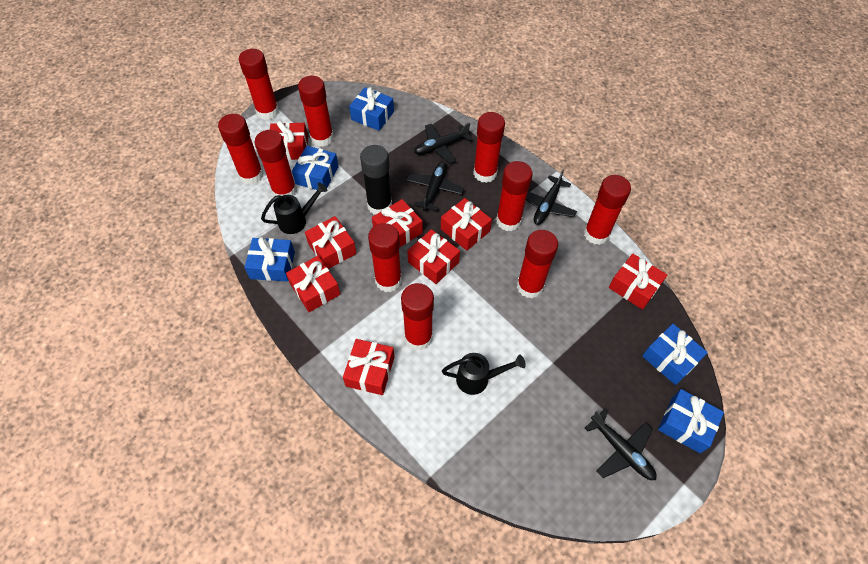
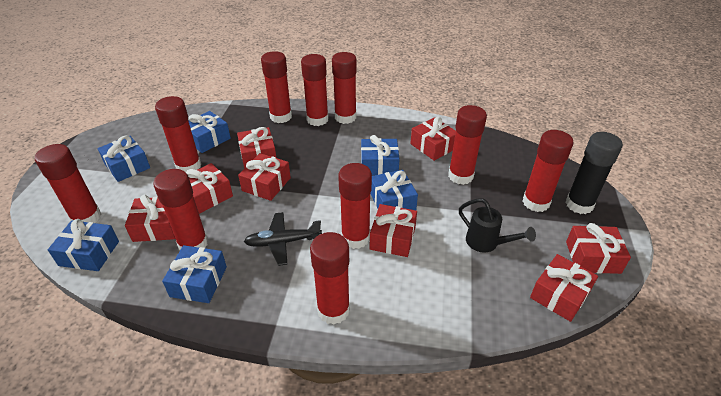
black plane: 4 -> 1
black watering can: 2 -> 1
blue gift: 5 -> 6

